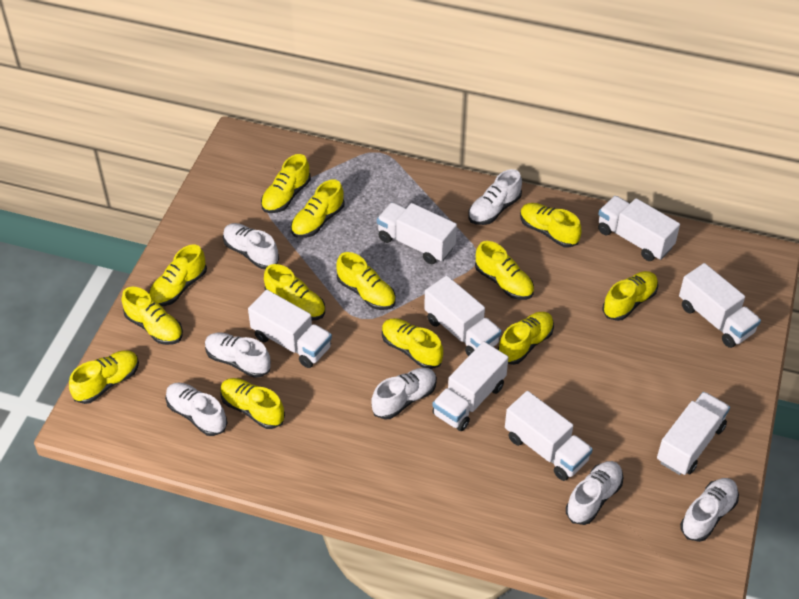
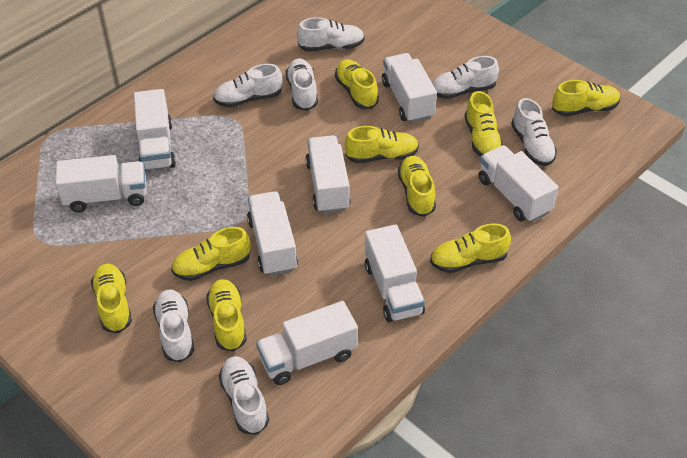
yellow shoe: 13 -> 9

